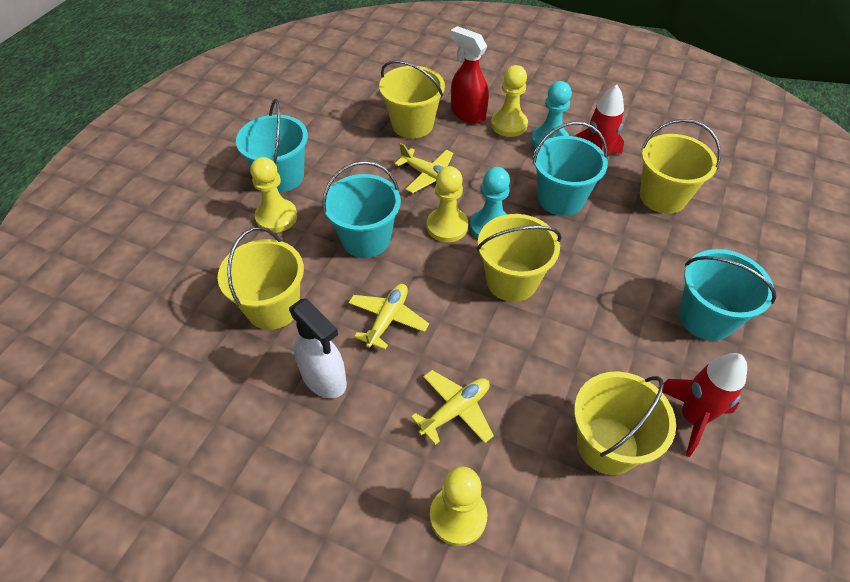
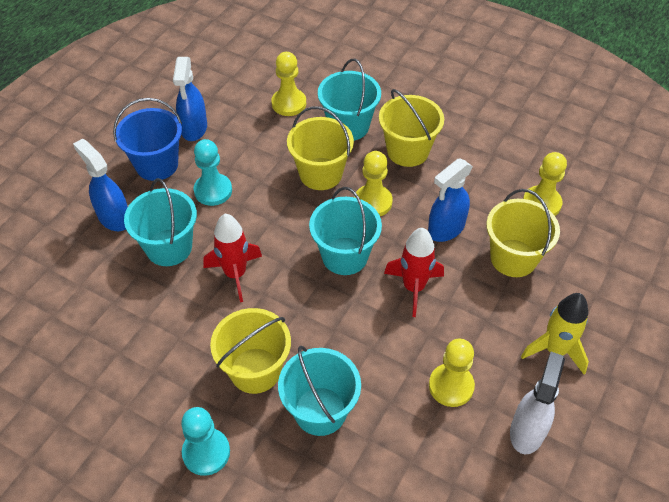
blue bucket: 0 -> 1
blue spray bottle: 0 -> 3
red spray bottle: 1 -> 0
yellow bucket: 5 -> 4
yellow plane: 3 -> 0
yellow rocket: 0 -> 1

